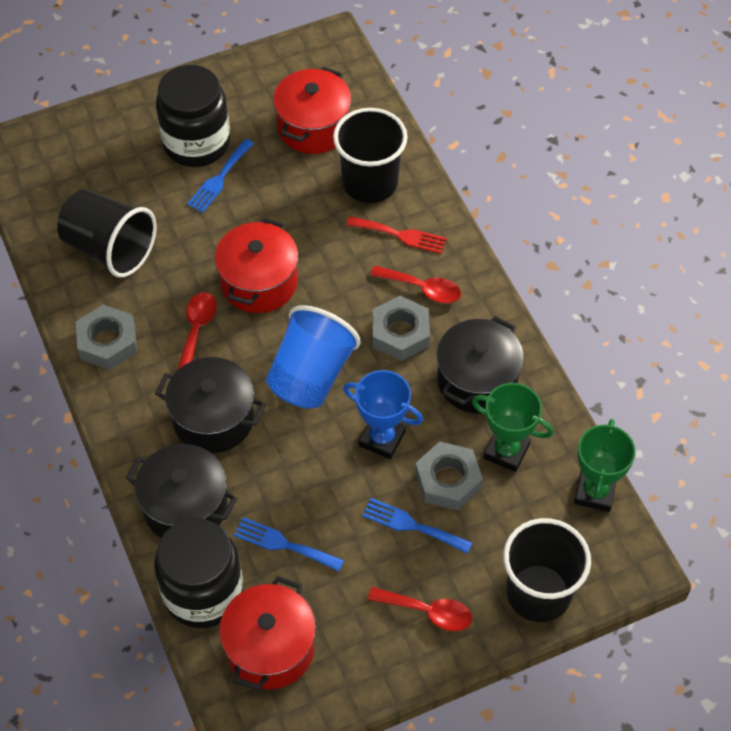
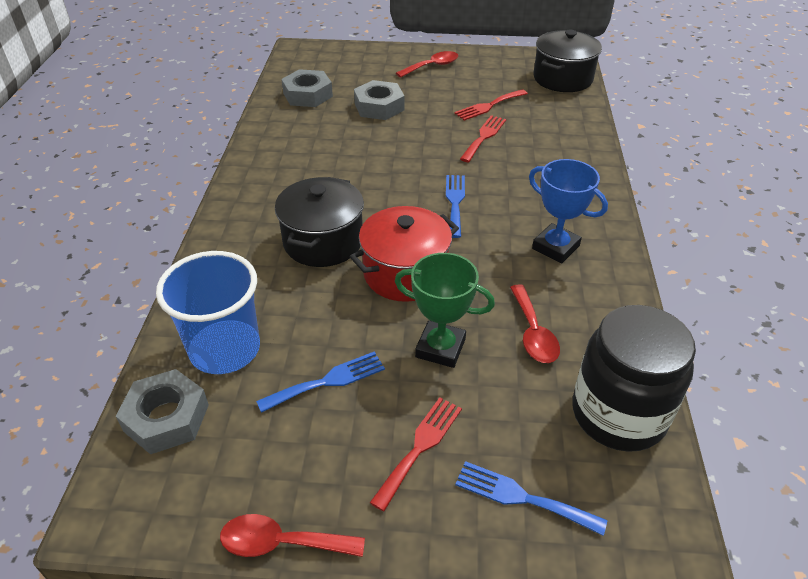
black cup: 3 -> 0
black jar: 2 -> 1
black pot: 3 -> 2
green trophy: 2 -> 1
red fork: 1 -> 3
red pot: 3 -> 1

